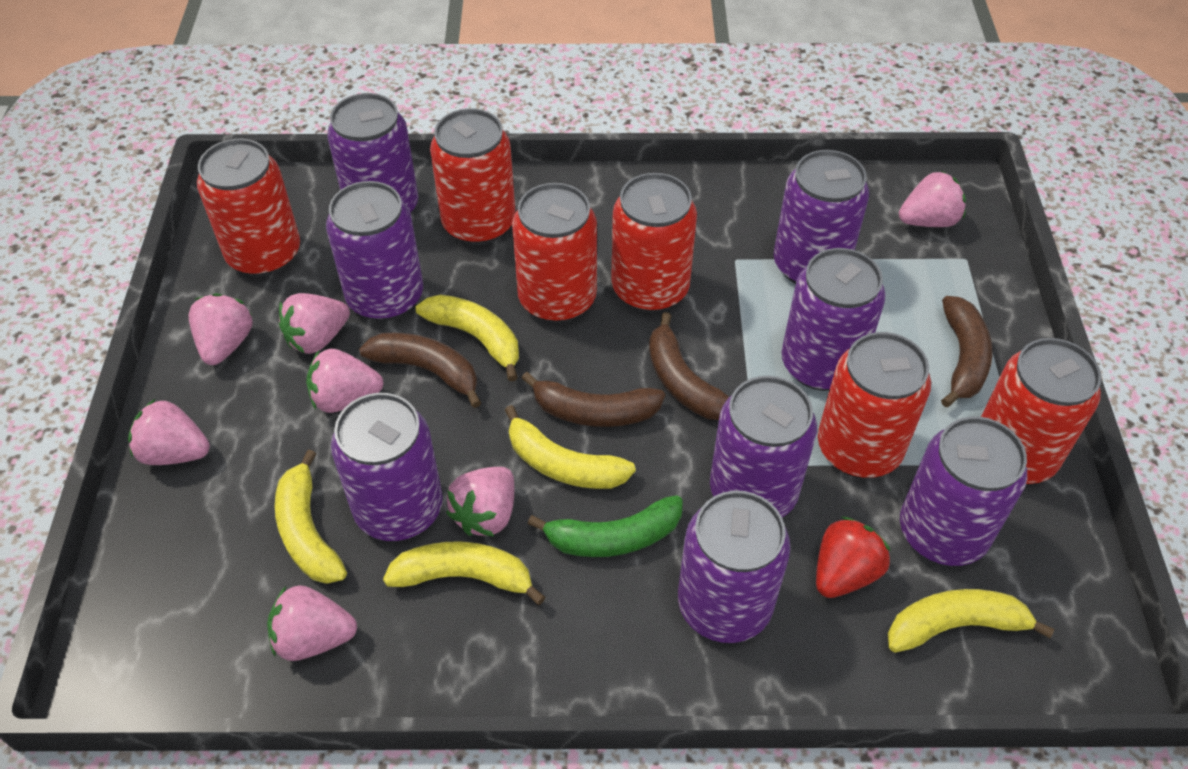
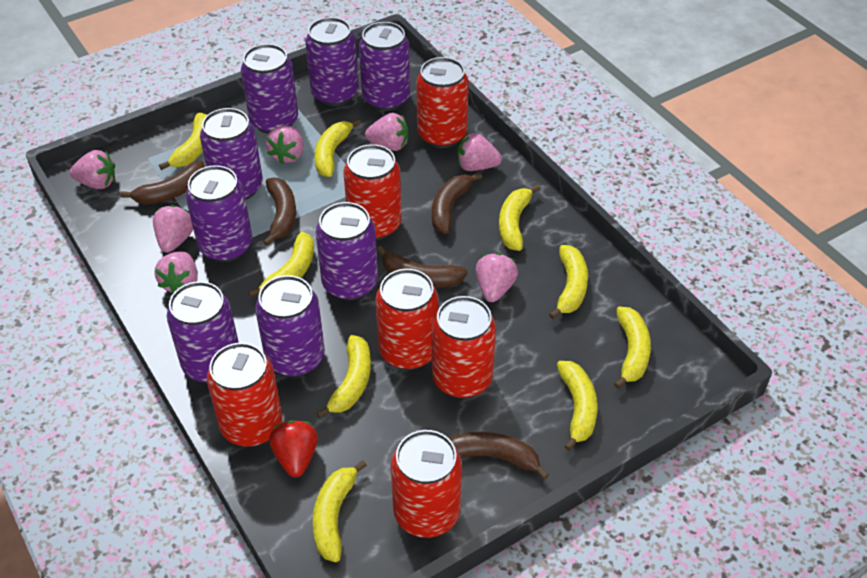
brown banana: 4 -> 5
green banana: 1 -> 0
yellow banana: 5 -> 9

